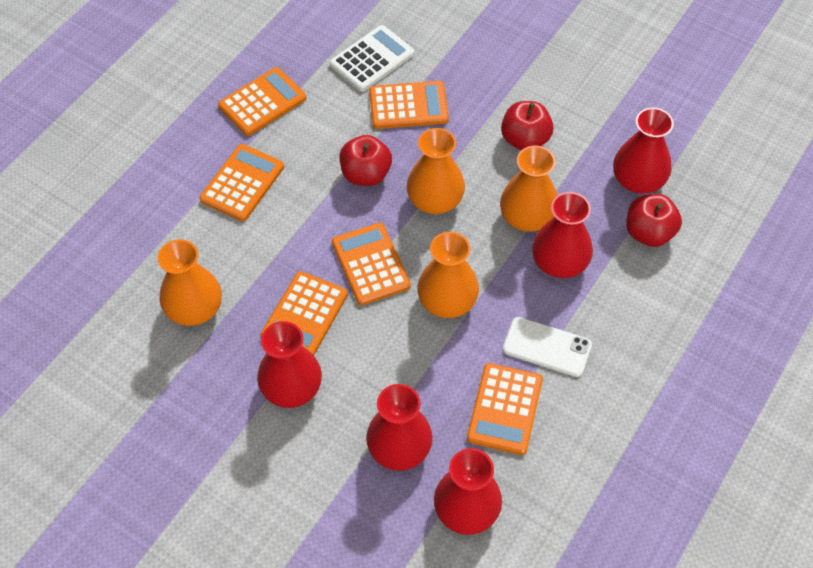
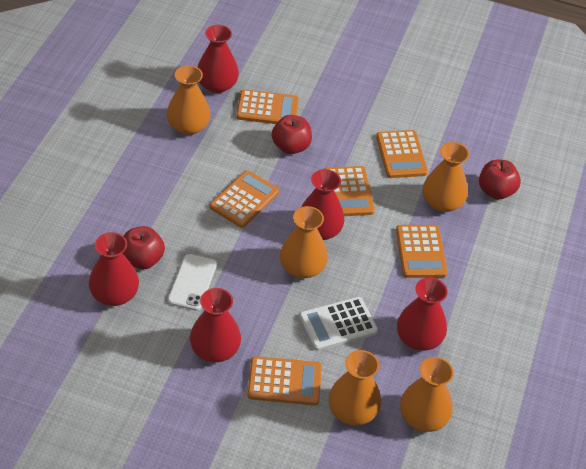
orange vase: 4 -> 5

